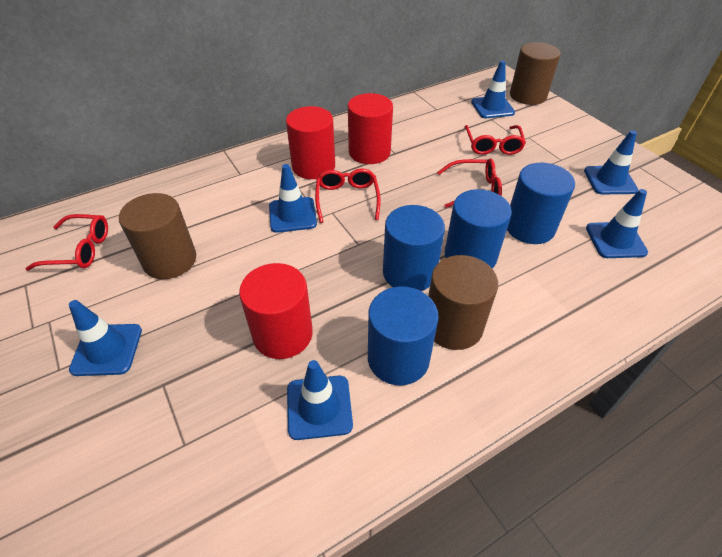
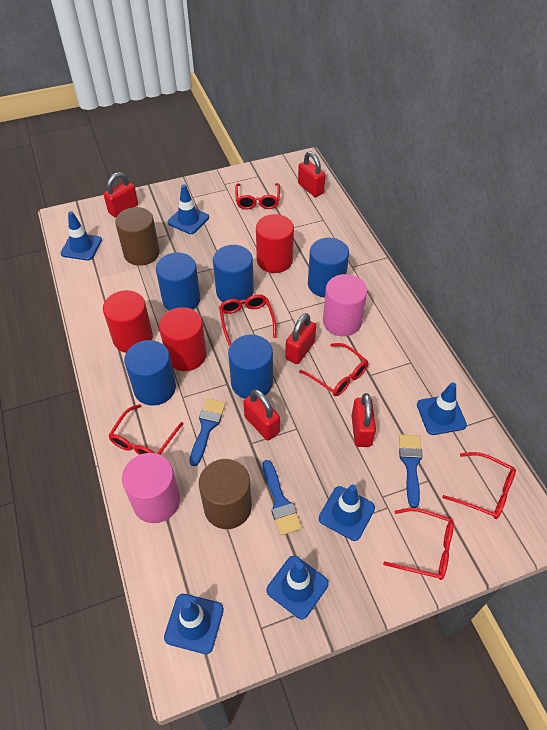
blue brush: 0 -> 3
blue cylinder: 4 -> 5
brown cylinder: 3 -> 2
pink cylinder: 0 -> 2
red glasses: 4 -> 6
red padlock: 0 -> 5

